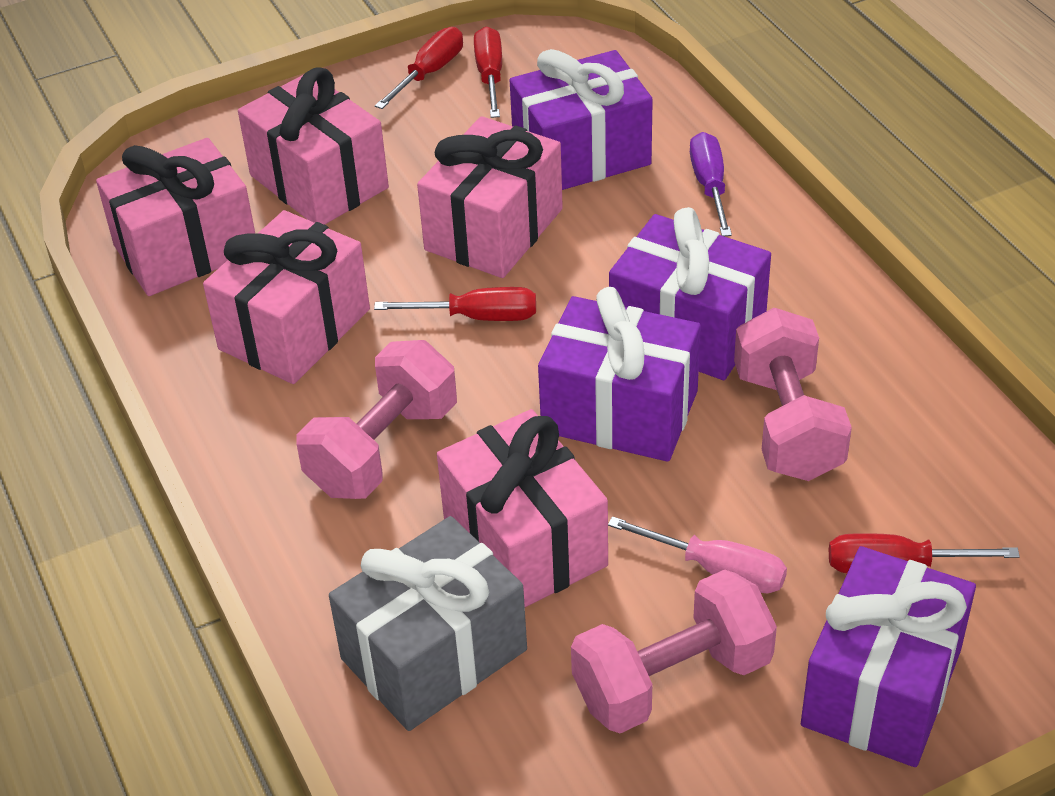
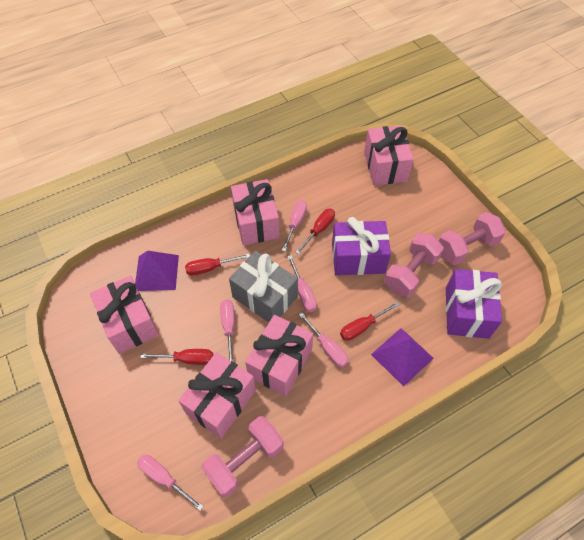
pink screwdriver: 1 -> 5
purple gift: 4 -> 2
purple pyramid: 0 -> 2
purple screwdriver: 1 -> 0

